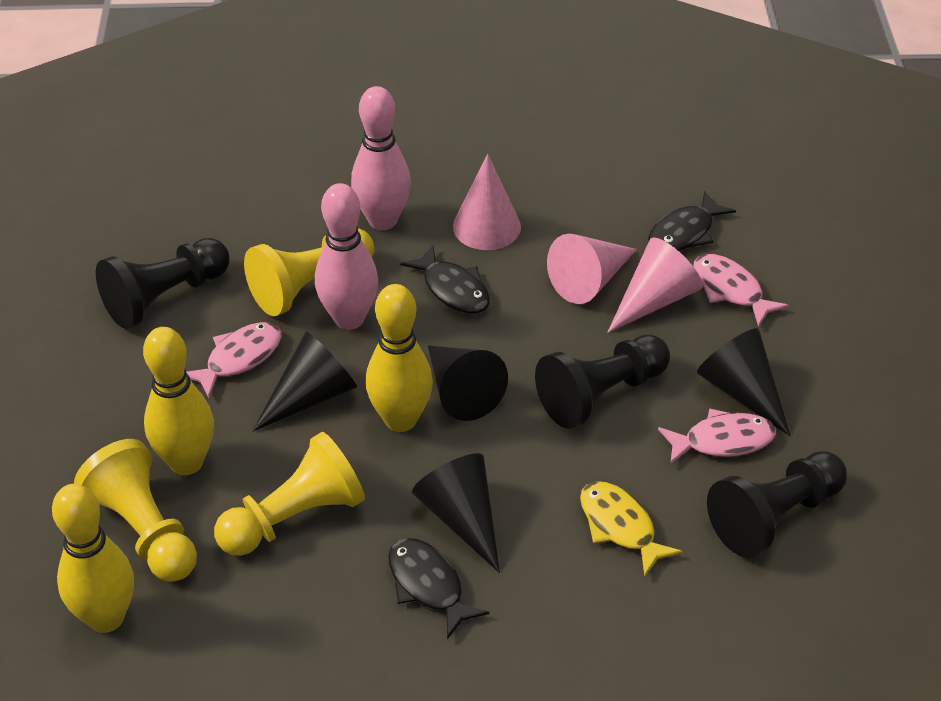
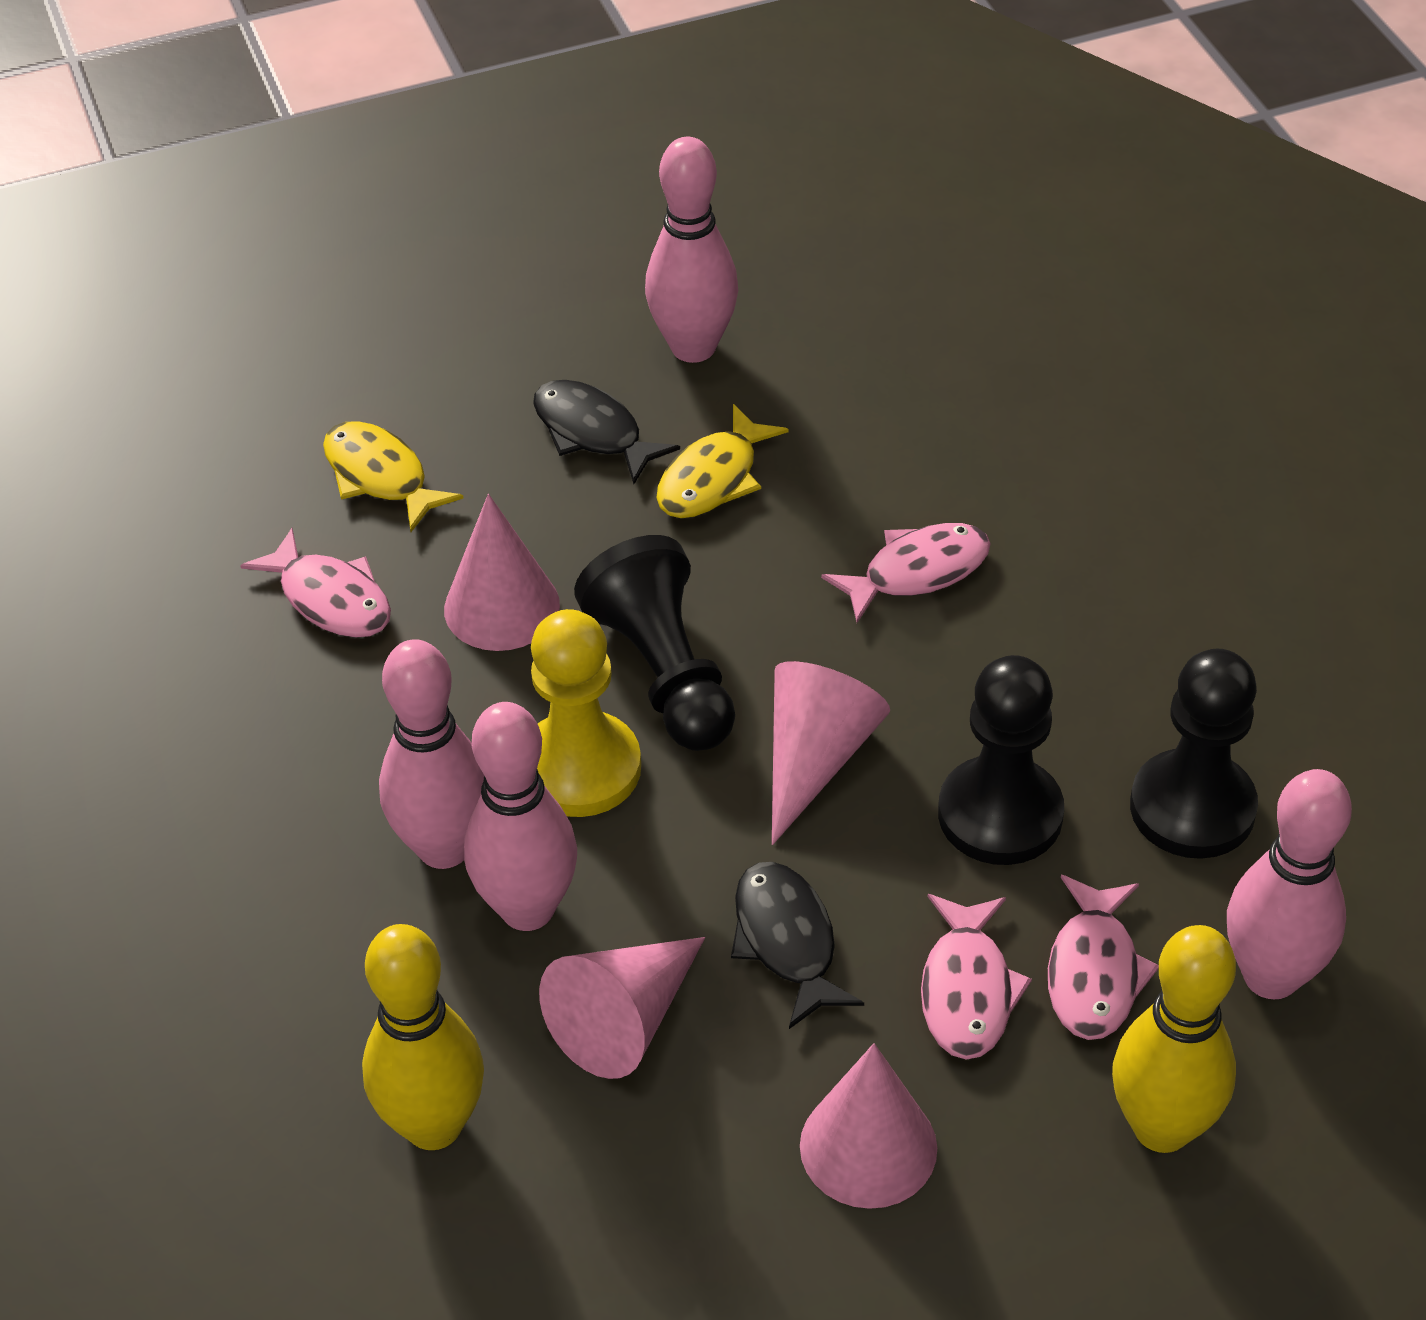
black cone: 4 -> 0
black fish: 3 -> 2
pink bowling pin: 2 -> 4
pink cone: 3 -> 4
pink fish: 3 -> 4
yellow bowling pin: 3 -> 2
yellow fish: 1 -> 2
yellow pawn: 3 -> 1

